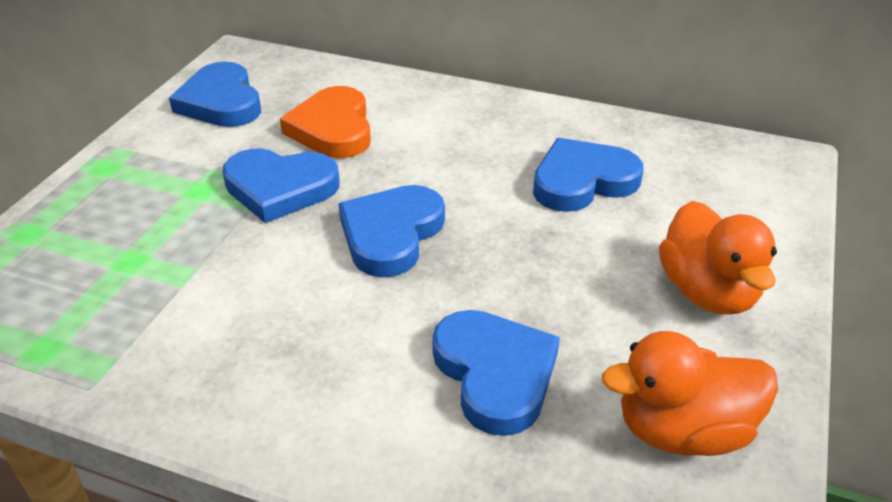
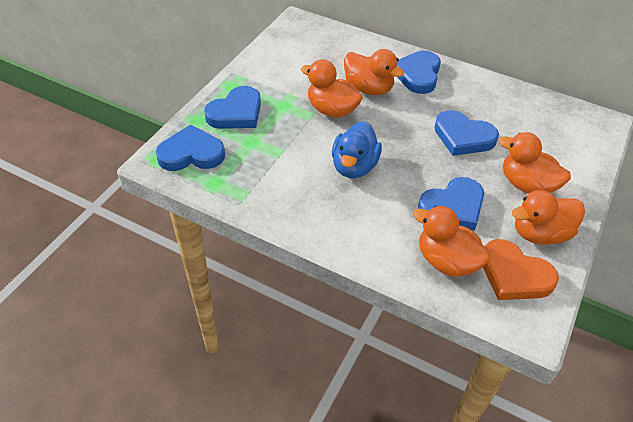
blue duck: 0 -> 1
orange duck: 2 -> 5

